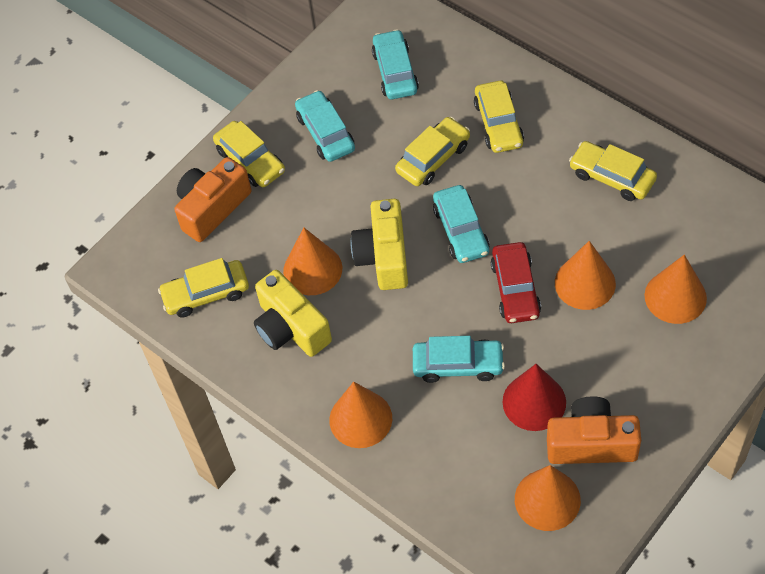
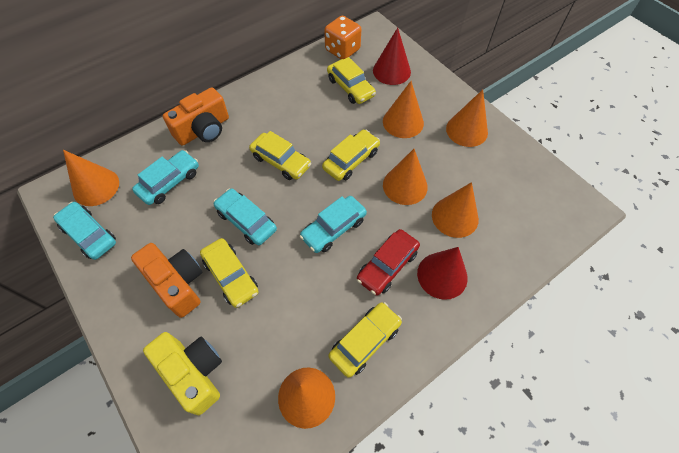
orange cone: 5 -> 6
orange dice: 0 -> 1
red cone: 1 -> 2
yellow camera: 2 -> 1

